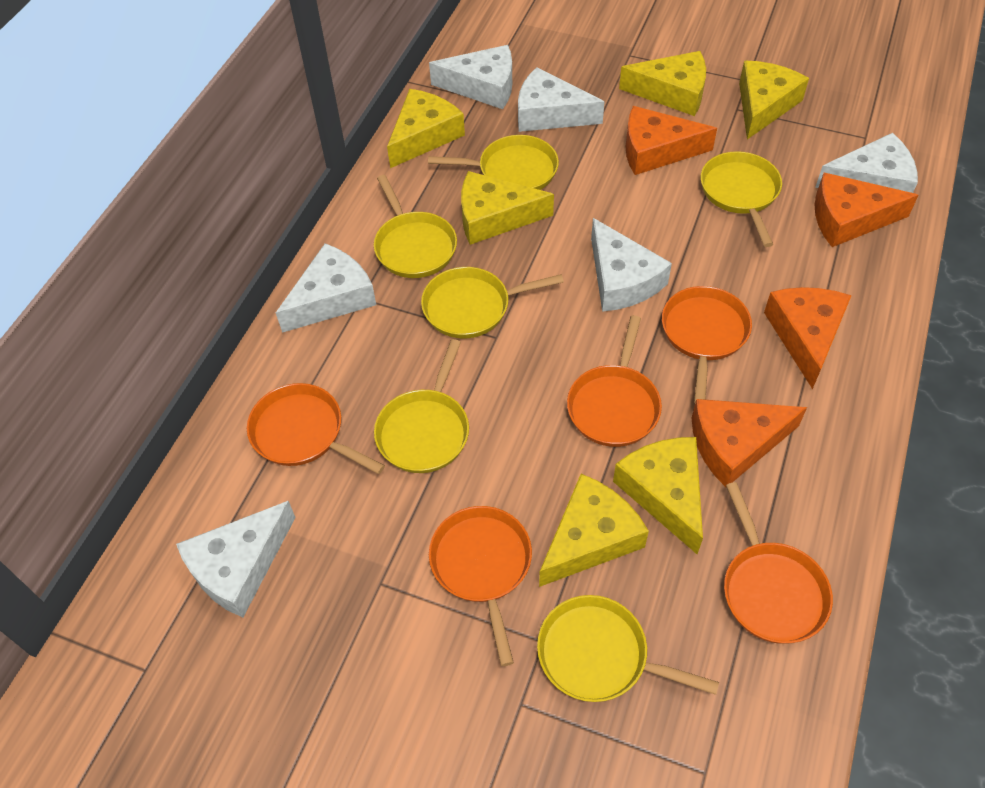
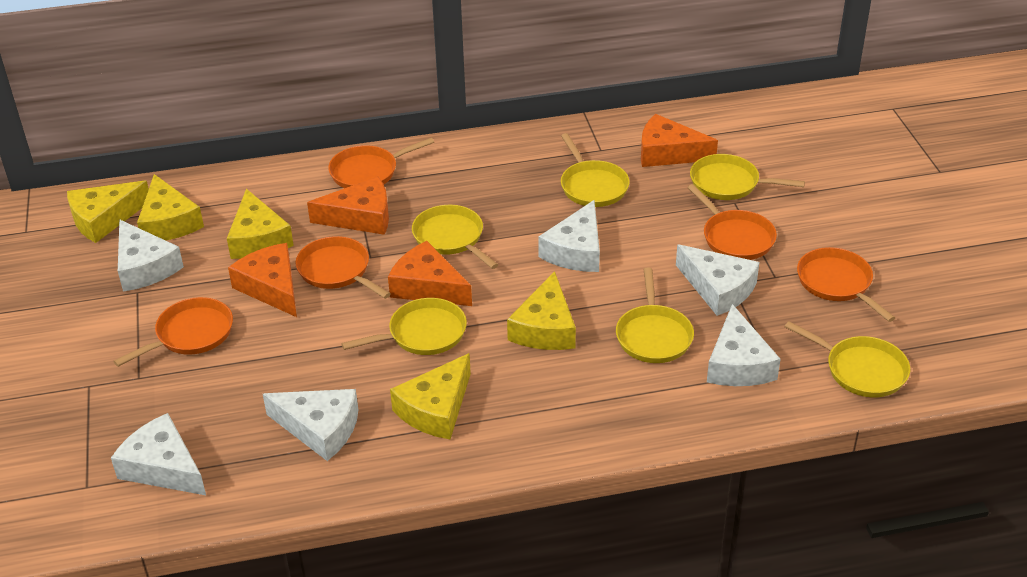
yellow cheese: 6 -> 5

